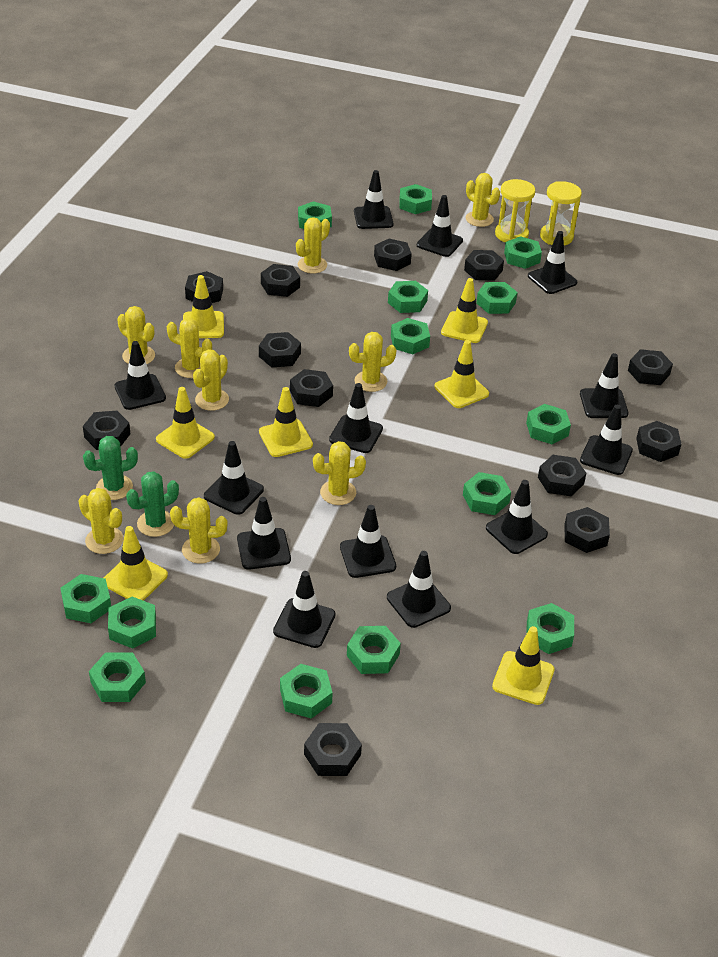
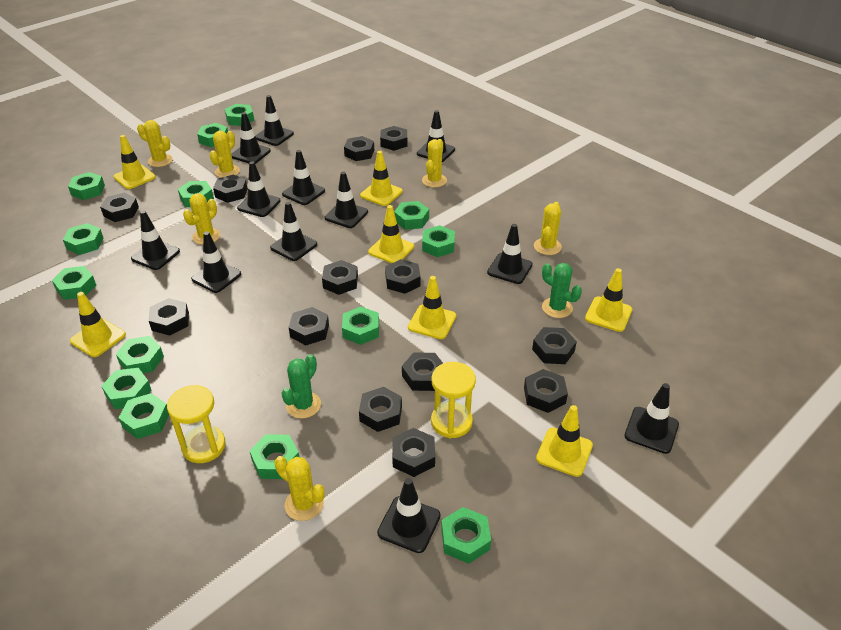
black nut: 12 -> 13
black traffic cone: 13 -> 12
yellow cactus: 9 -> 6

